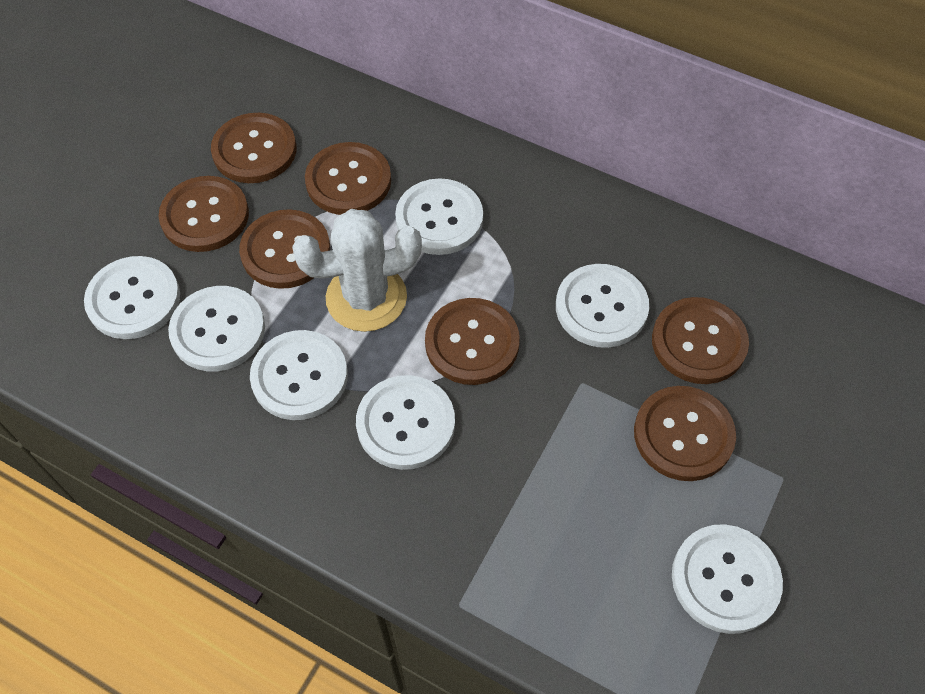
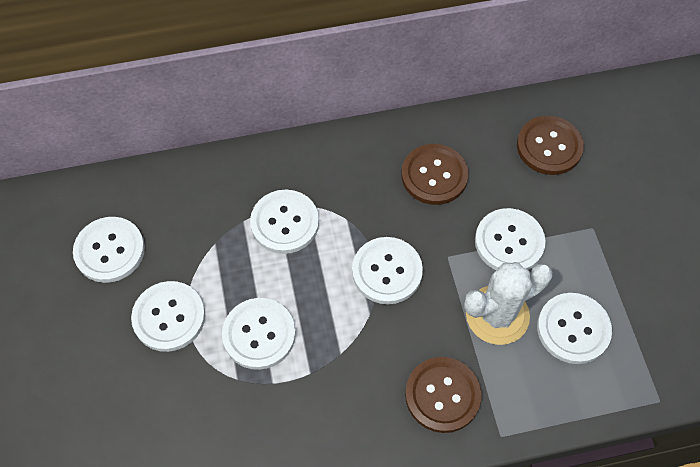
brown button: 7 -> 3

